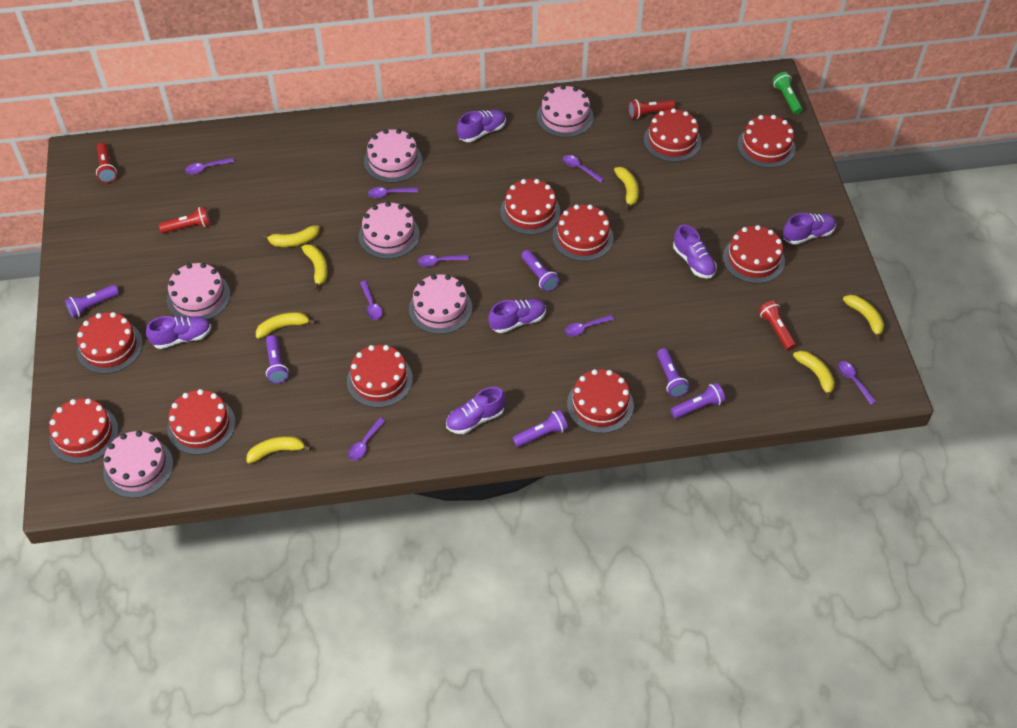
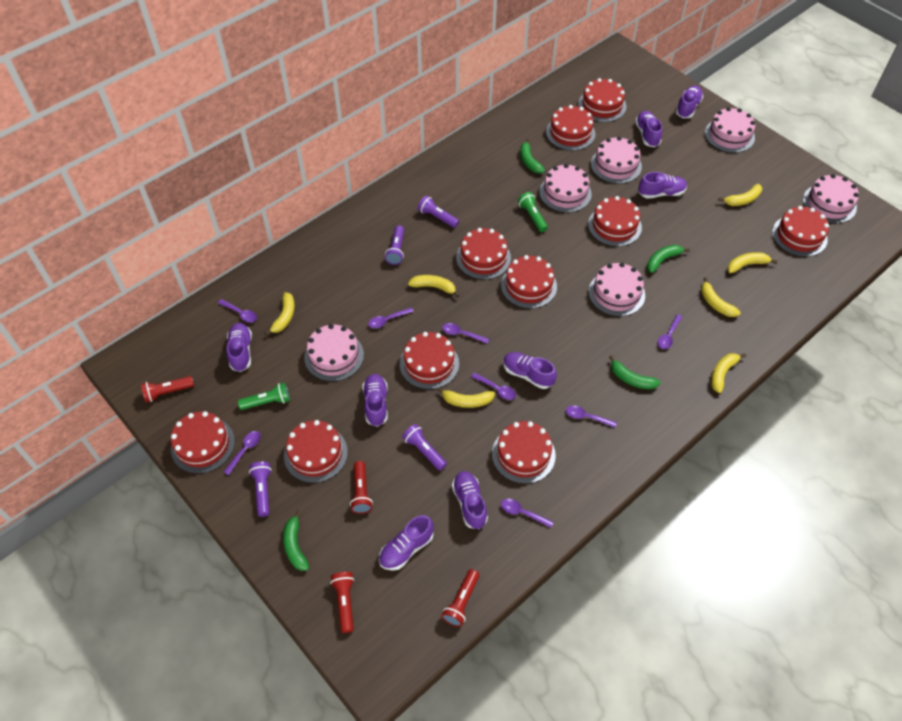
green banana: 0 -> 4
green flashlight: 1 -> 2
purple flashlight: 6 -> 4
purple shoe: 6 -> 8

